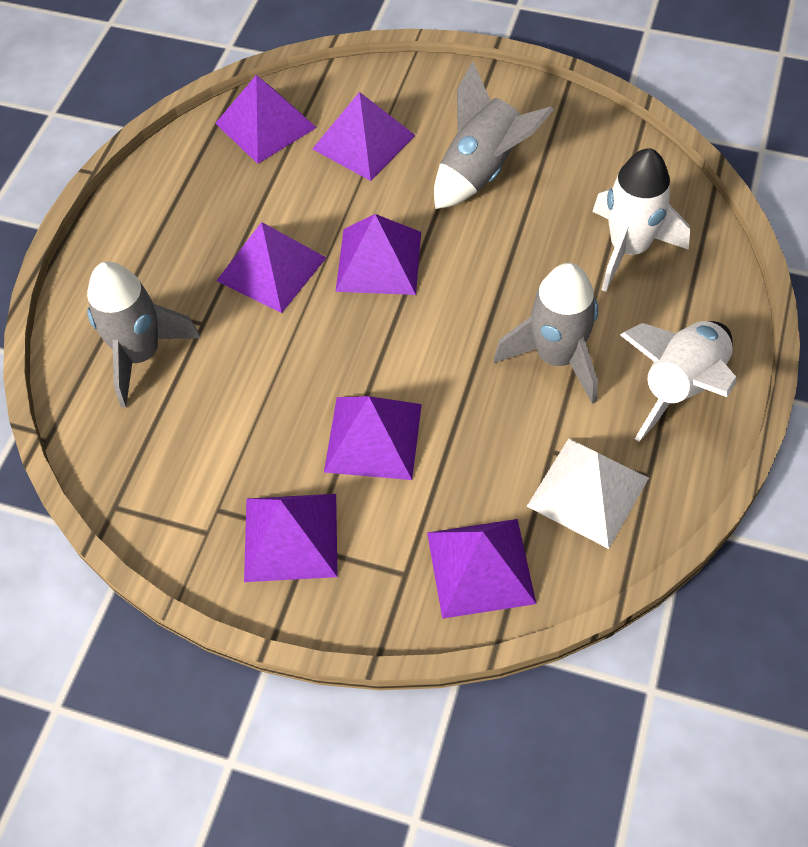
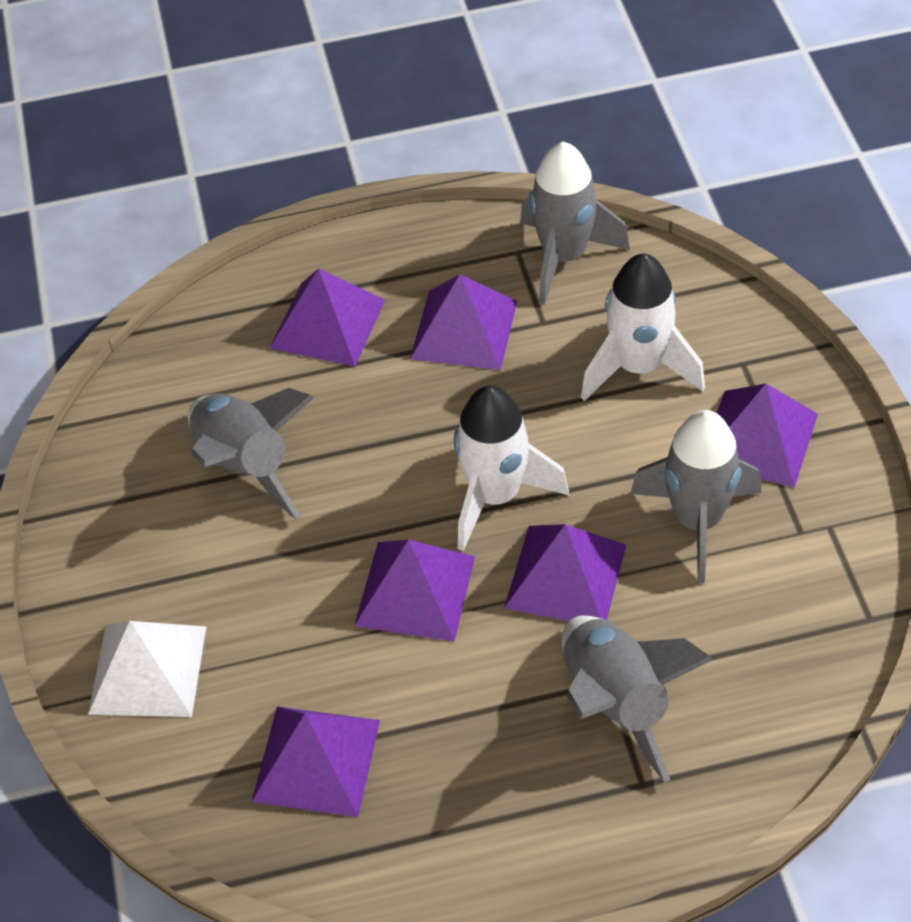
grey rocket: 3 -> 4
purple pyramid: 7 -> 6

